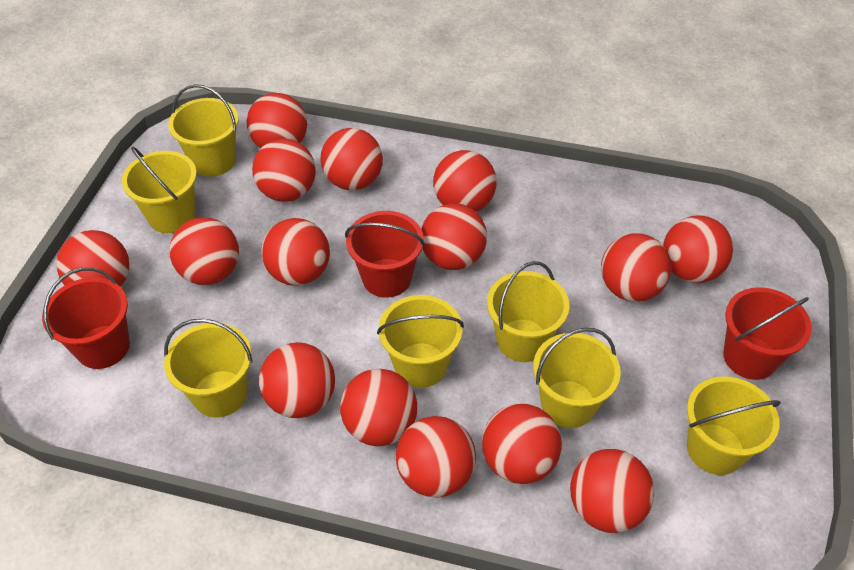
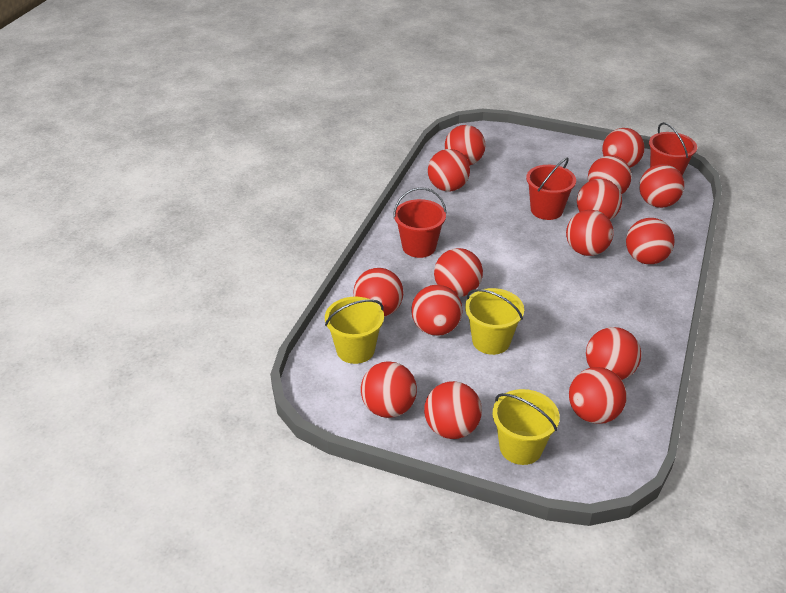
yellow bucket: 7 -> 3

